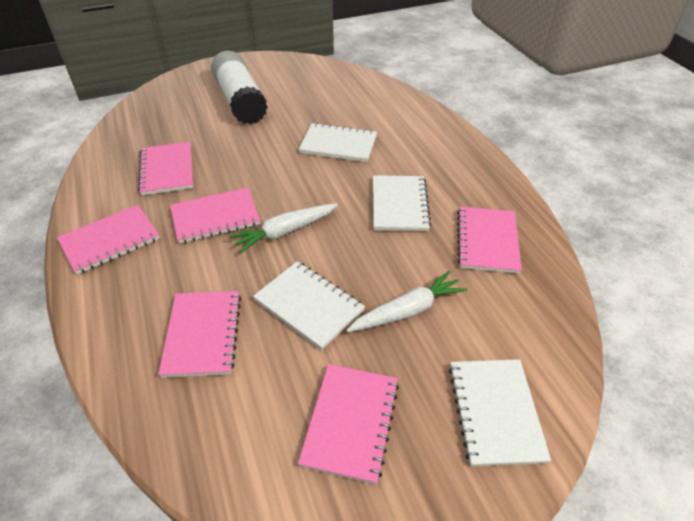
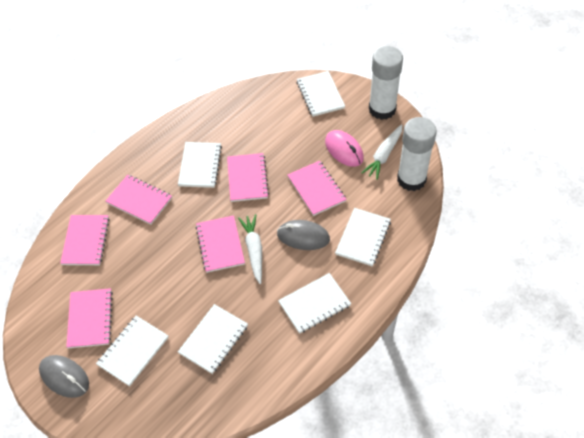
grey mouse: 0 -> 2
pink mouse: 0 -> 1
white glue stick: 1 -> 2
white notebook: 4 -> 6

